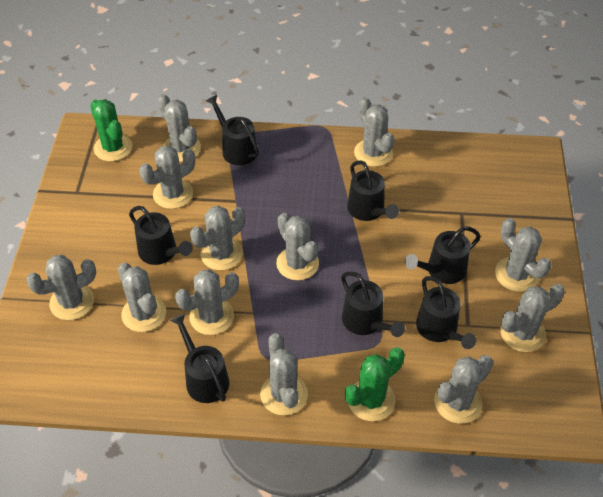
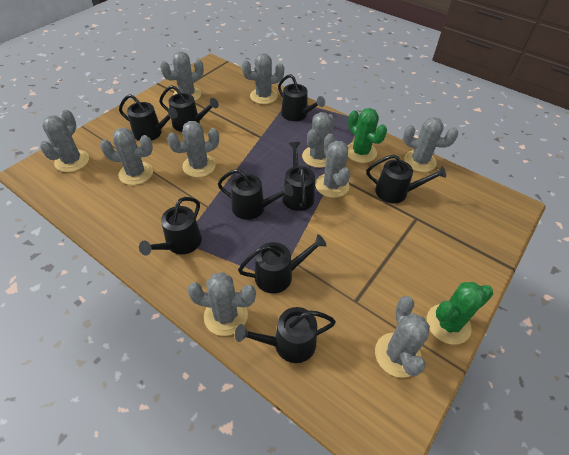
black watering can: 7 -> 9
grey cactus: 12 -> 10

